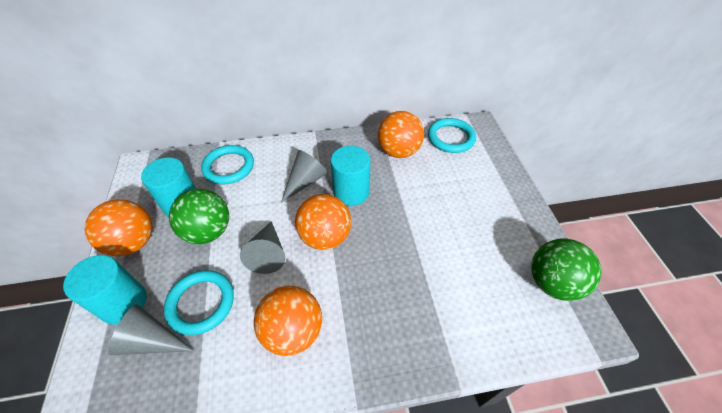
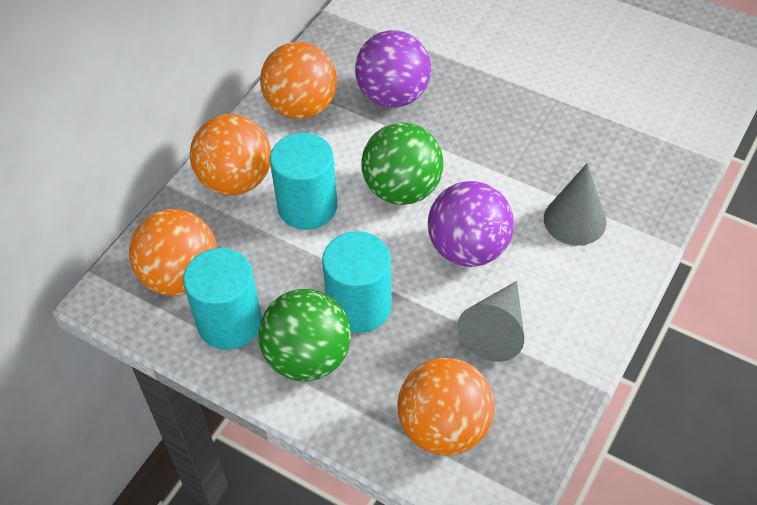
grey cone: 3 -> 2
purple ball: 0 -> 2
turquoise ring: 3 -> 0

